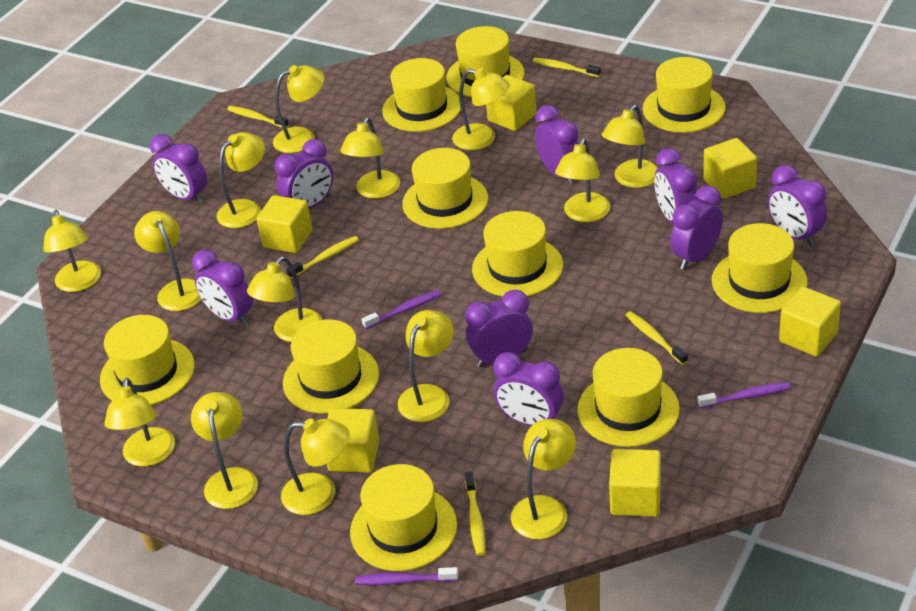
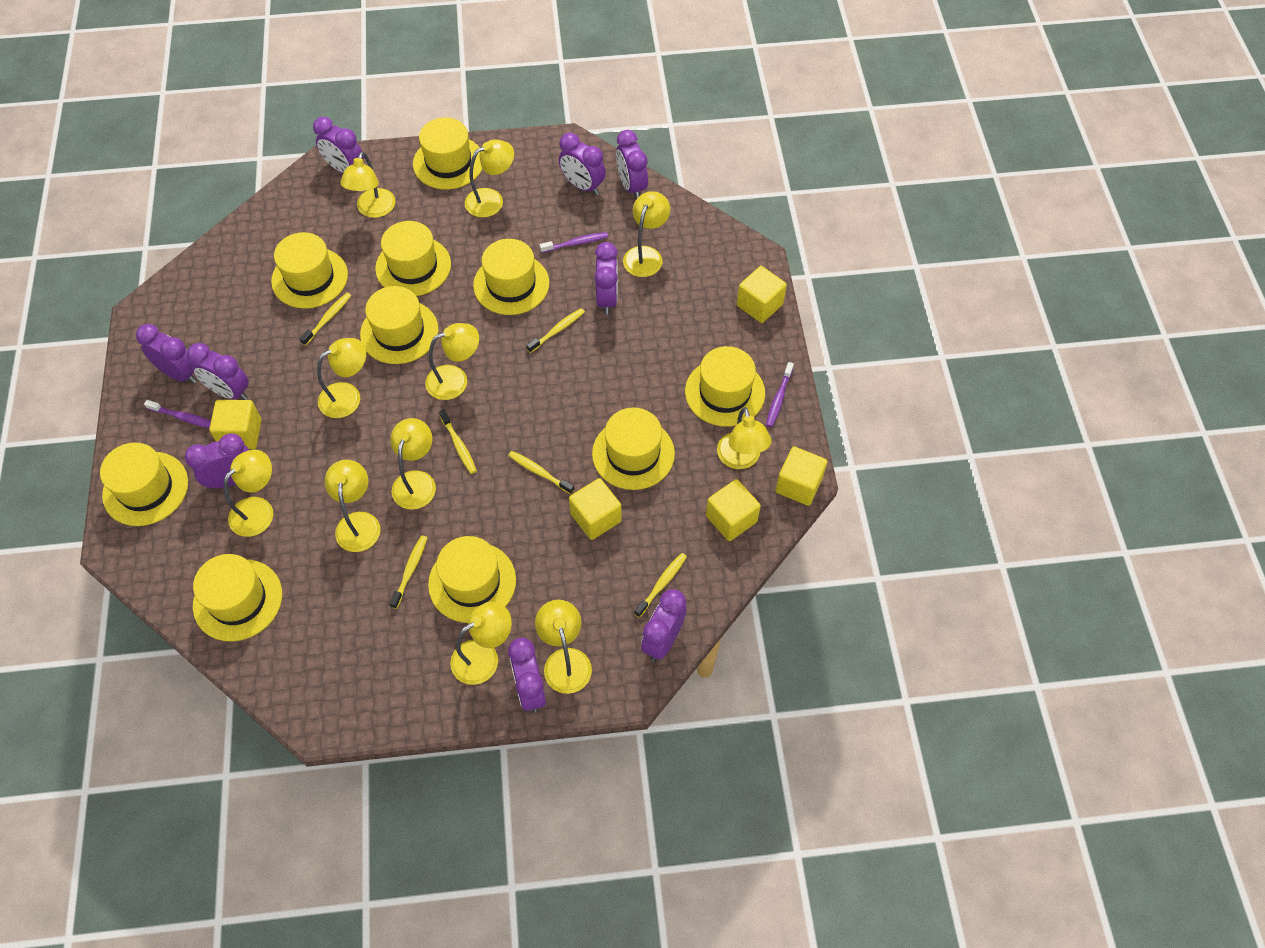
yellow cube: 6 -> 5
yellow lamp: 14 -> 11
yellow toothbrush: 5 -> 6

